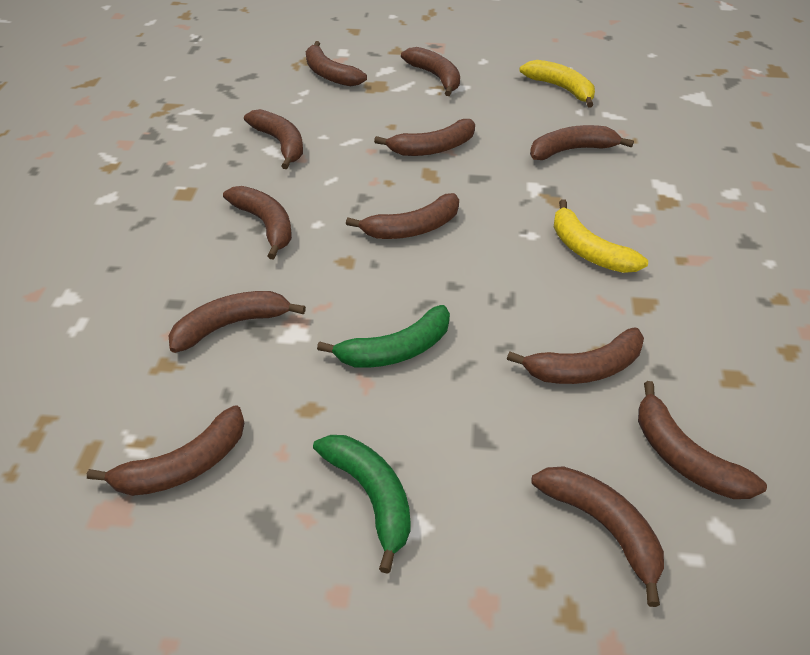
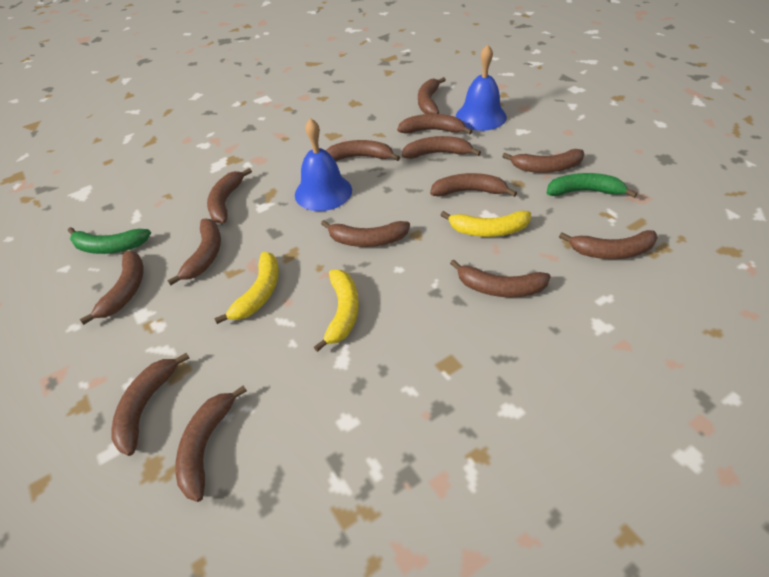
blue bell: 0 -> 2
brown banana: 12 -> 14
yellow banana: 2 -> 3

